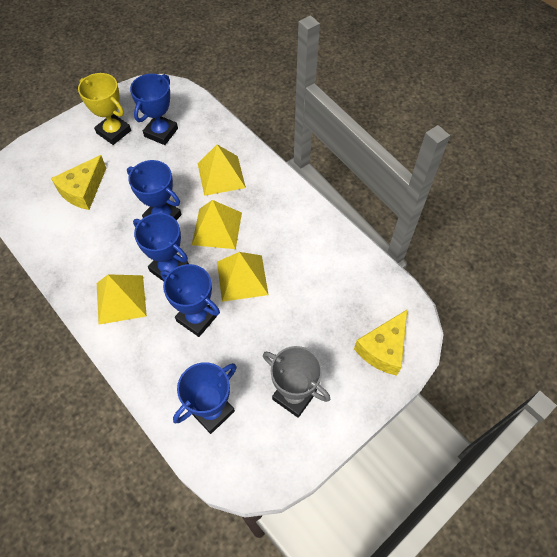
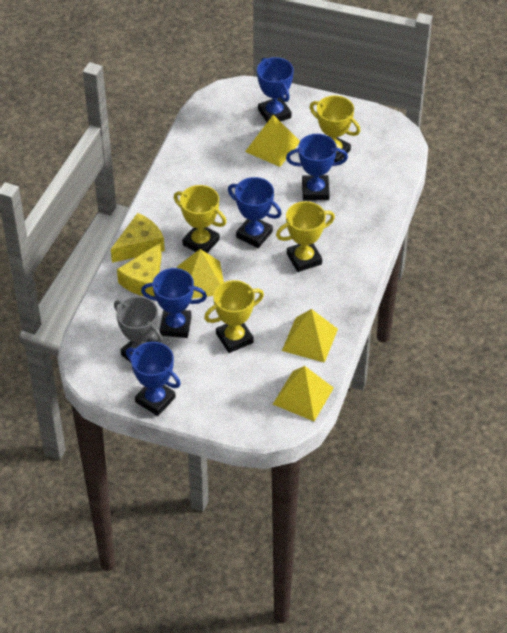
yellow trophy: 1 -> 4

